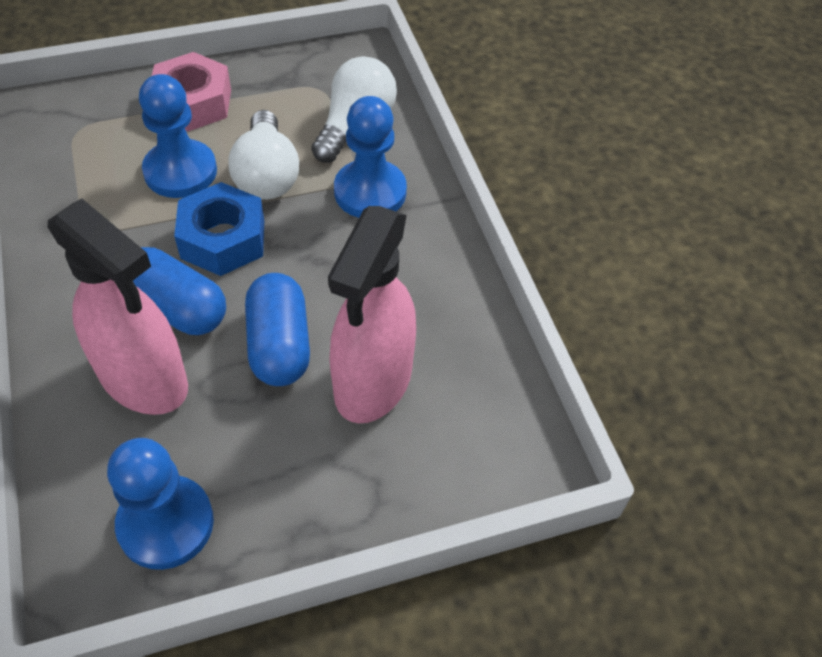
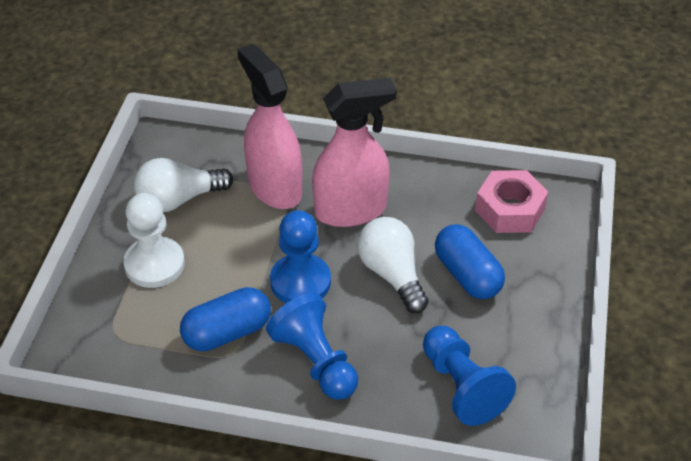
blue nut: 1 -> 0
white pawn: 0 -> 1

